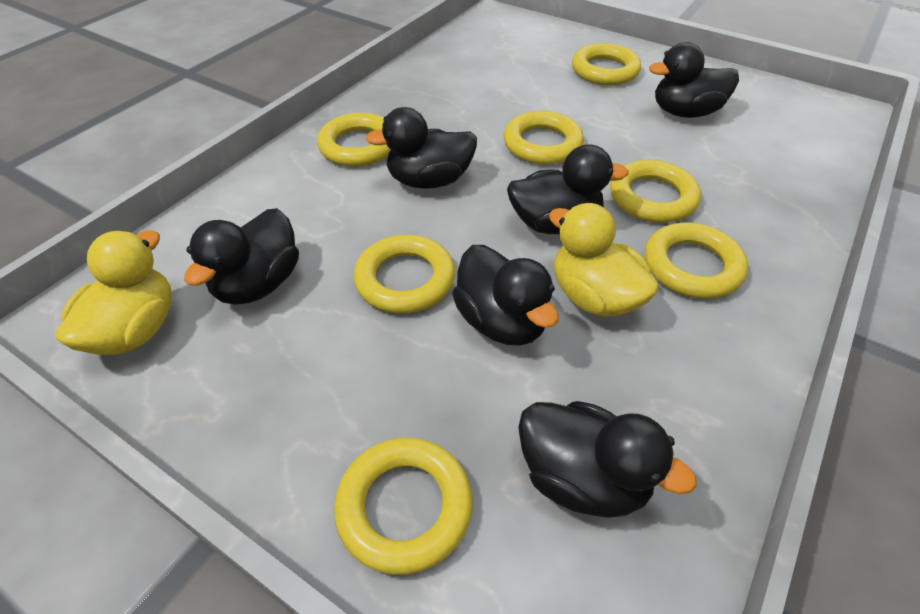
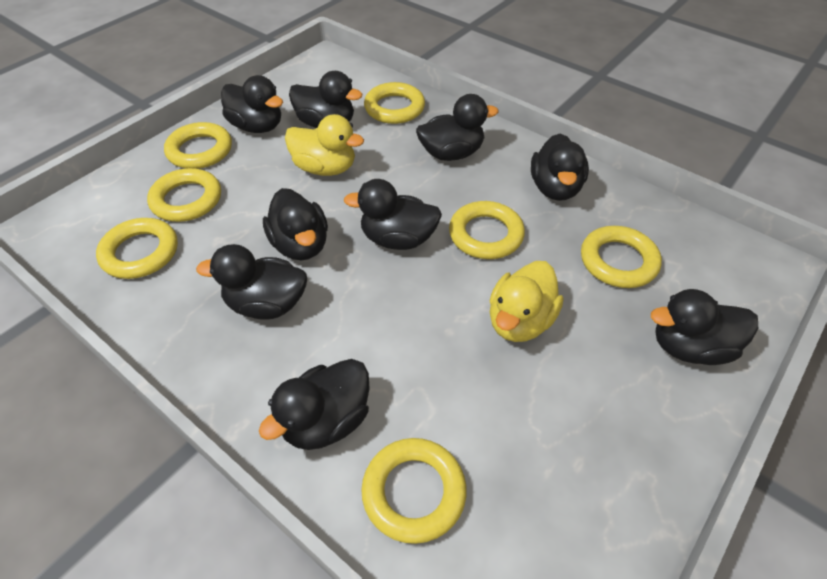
black duck: 6 -> 9

